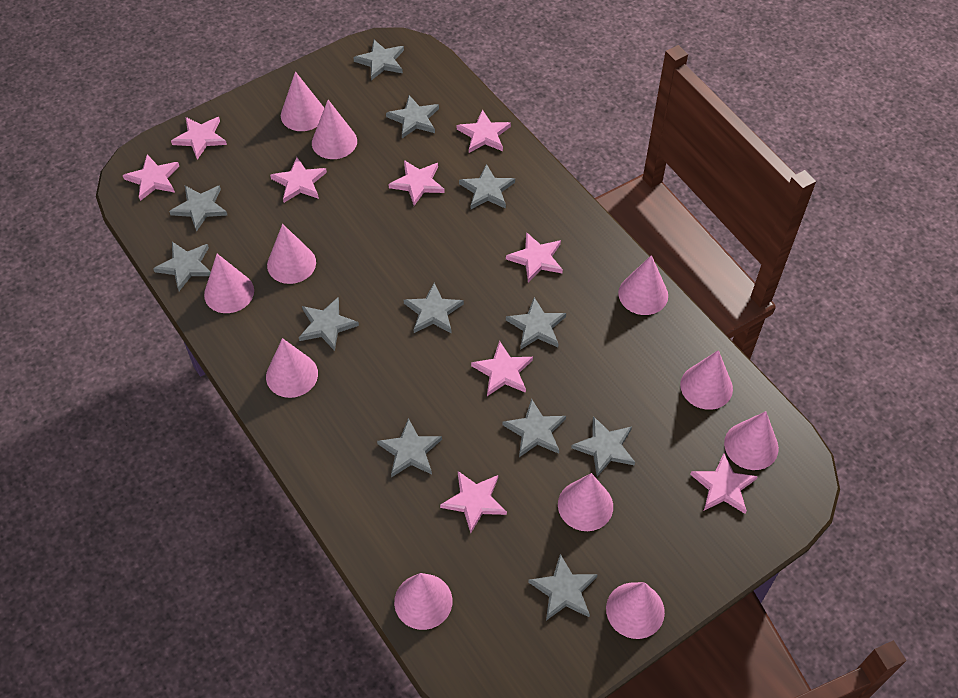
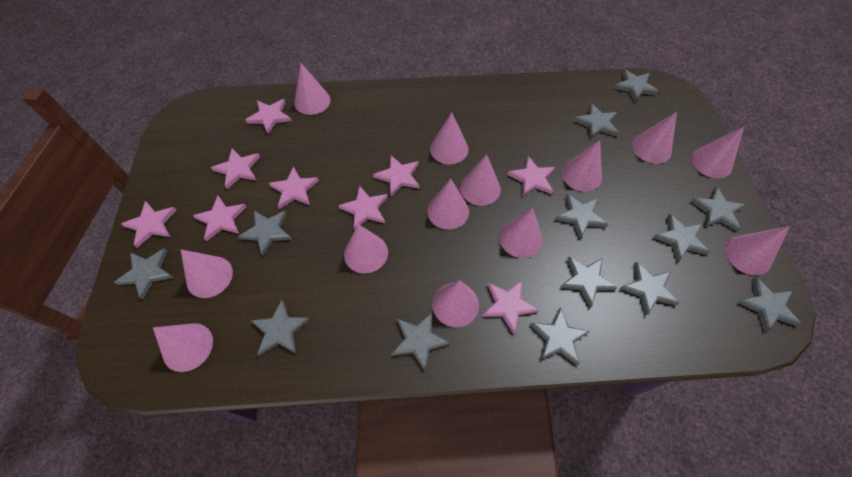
grey star: 12 -> 13
pink cone: 11 -> 13

